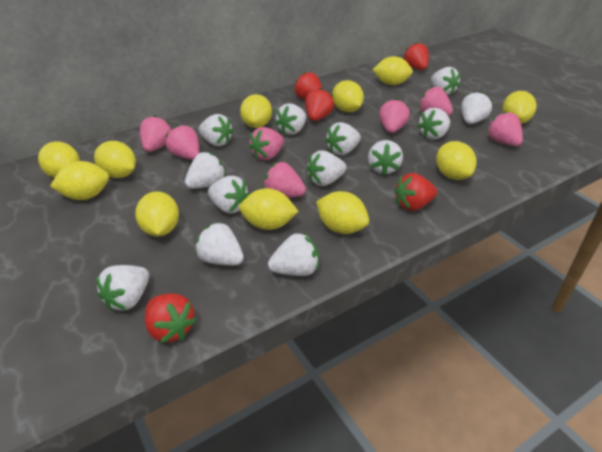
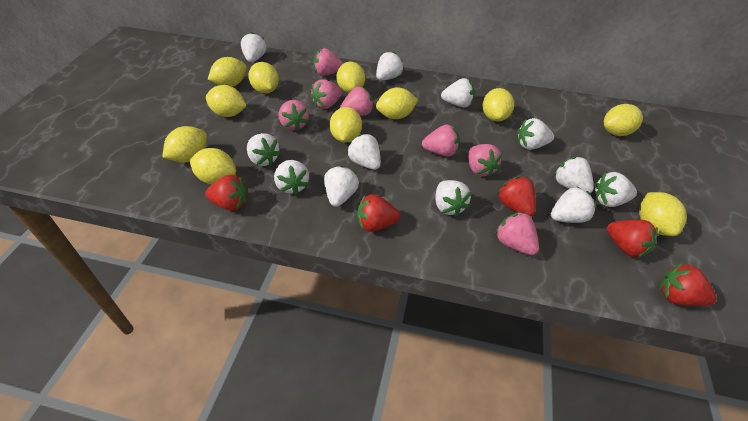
white strawberry: 13 -> 12

